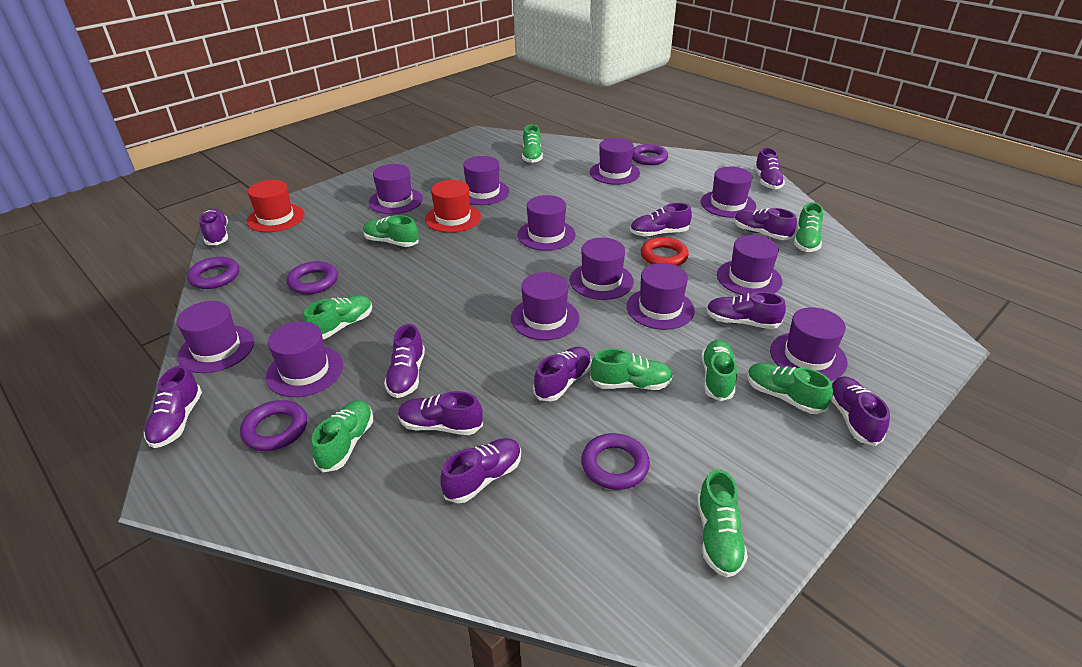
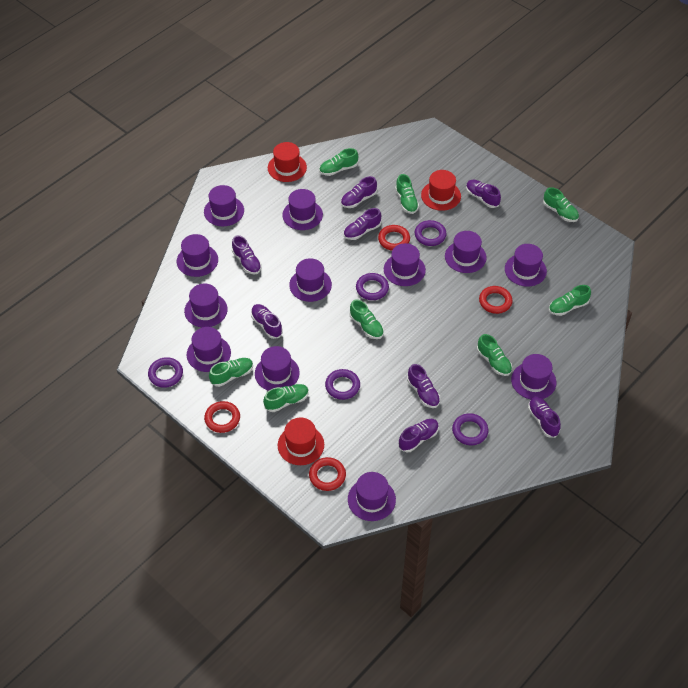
green shoe: 9 -> 8
purple shoe: 11 -> 8
red hat: 2 -> 3
red ring: 1 -> 4

